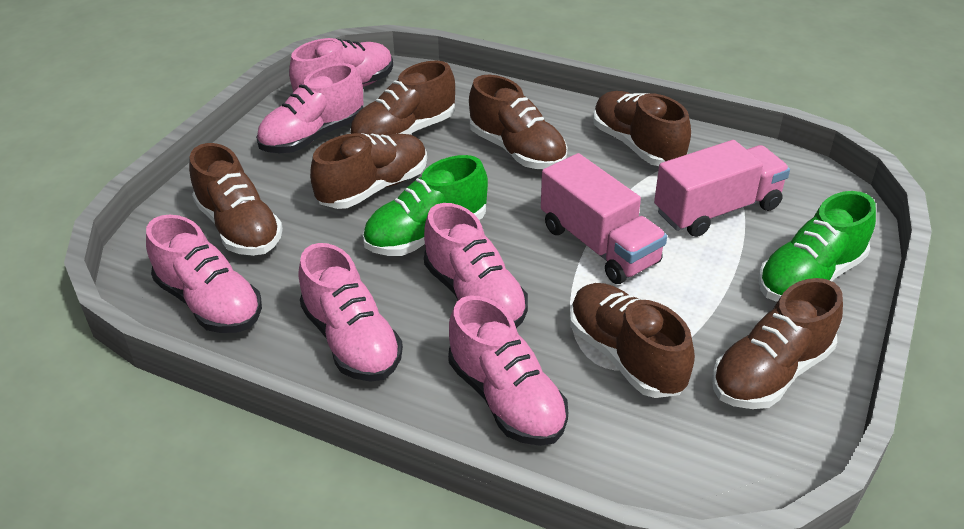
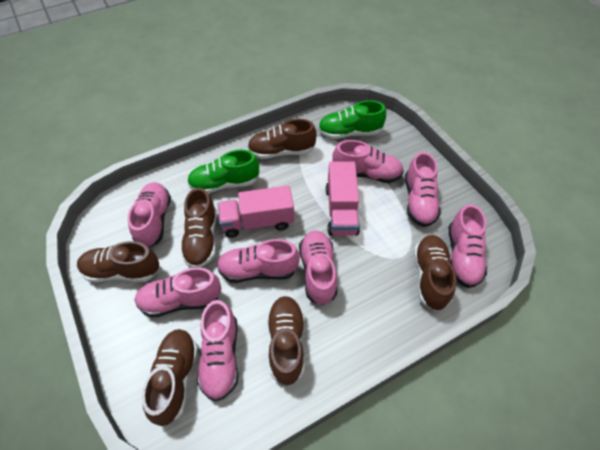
brown shoe: 7 -> 6
pink shoe: 6 -> 8

